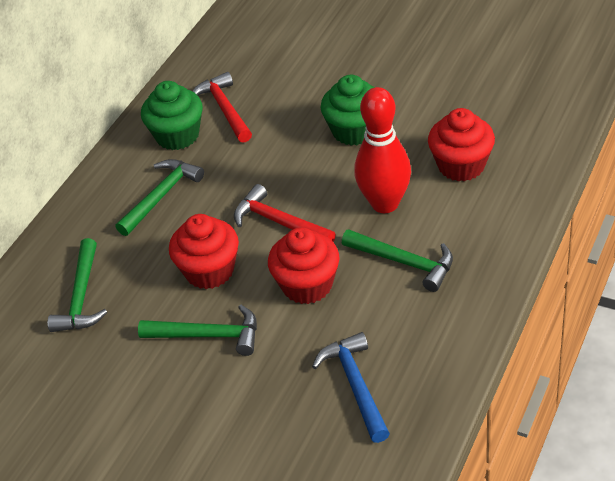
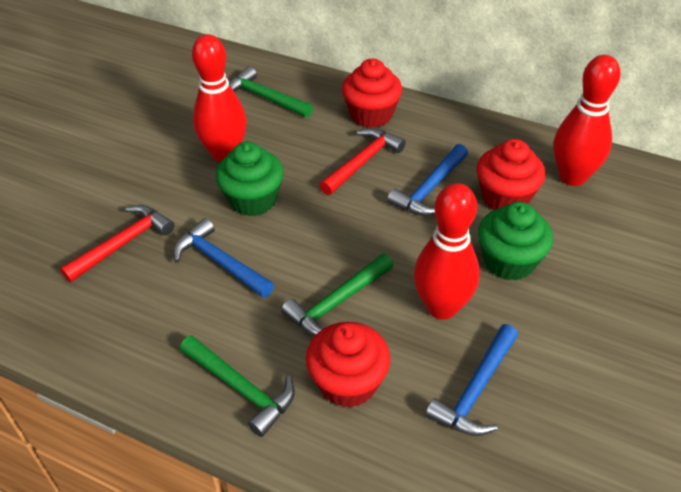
blue hammer: 1 -> 3
green hammer: 4 -> 3
red bowling pin: 1 -> 3

